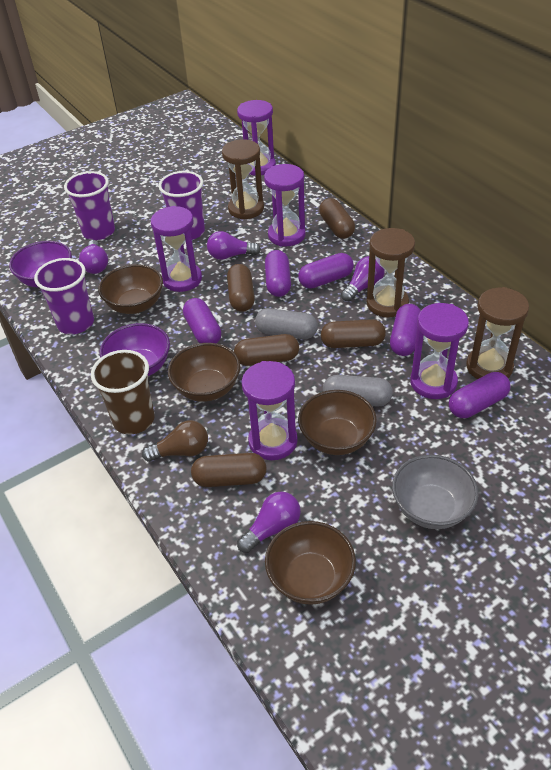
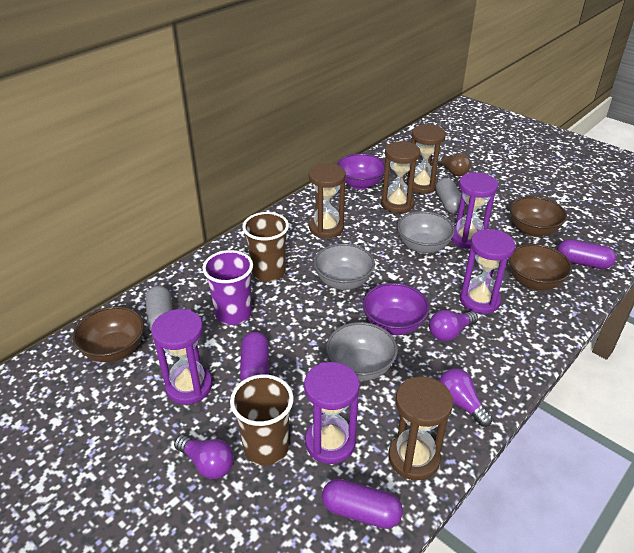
brown bowl: 4 -> 3
brown capsule: 5 -> 0
brown cup: 1 -> 2
brown hourglass: 3 -> 4
grey bowl: 1 -> 3
purple capsule: 5 -> 3
purple cup: 3 -> 1
purple hourglass: 5 -> 4
purple light bulb: 4 -> 3

